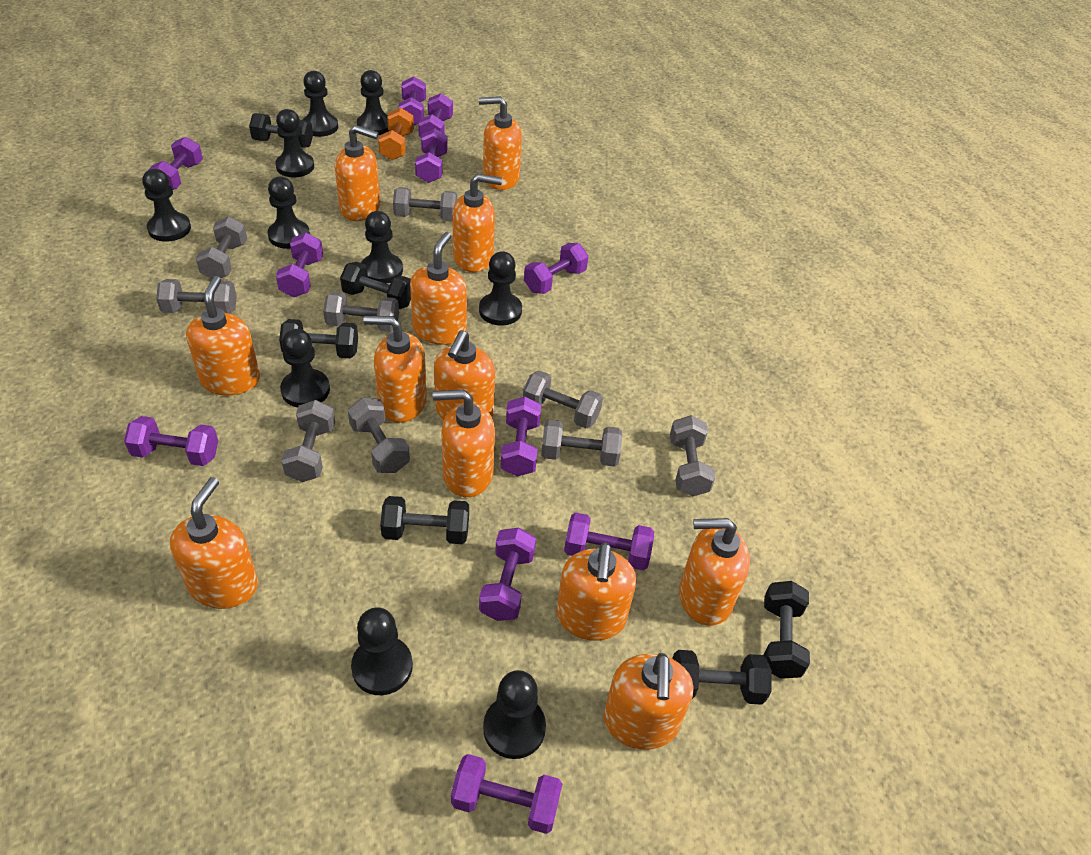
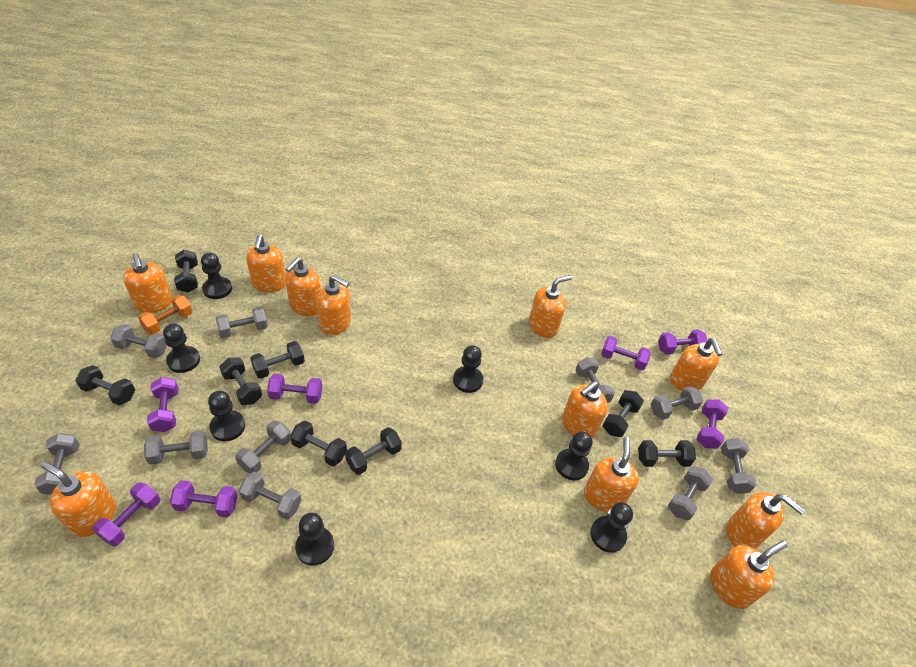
black dumbbell: 6 -> 8
black pawn: 10 -> 7
grey dumbbell: 9 -> 10
orange soap dispenser: 12 -> 11
purple dumbbell: 11 -> 7

